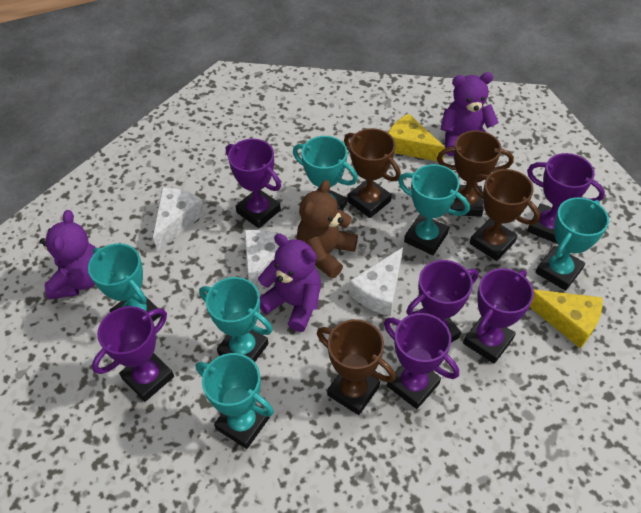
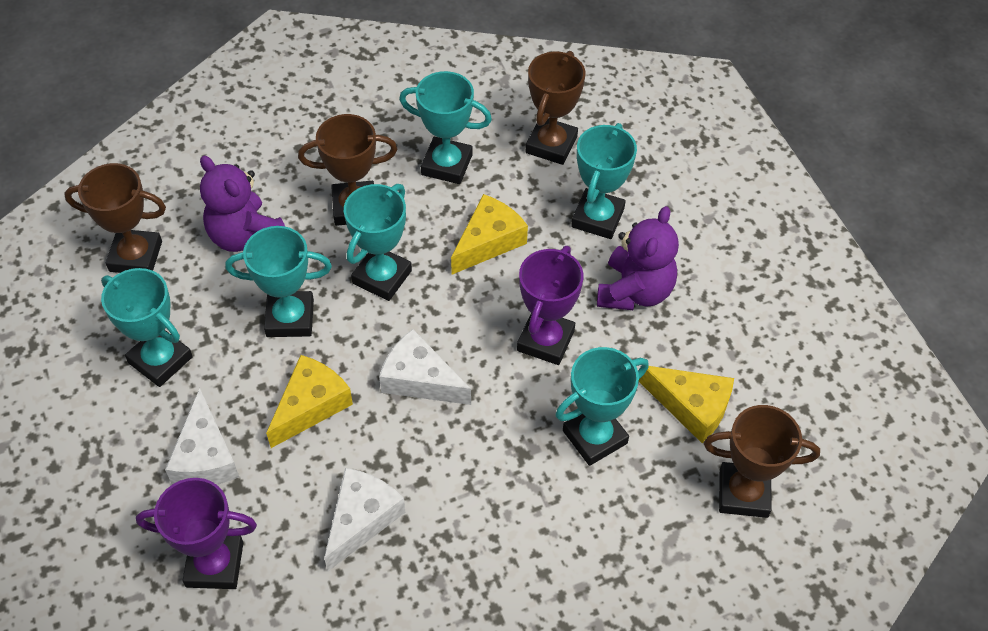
brown teddy bear: 1 -> 0
purple teddy bear: 3 -> 2
purple trophy: 6 -> 2
yellow cheese: 2 -> 3

